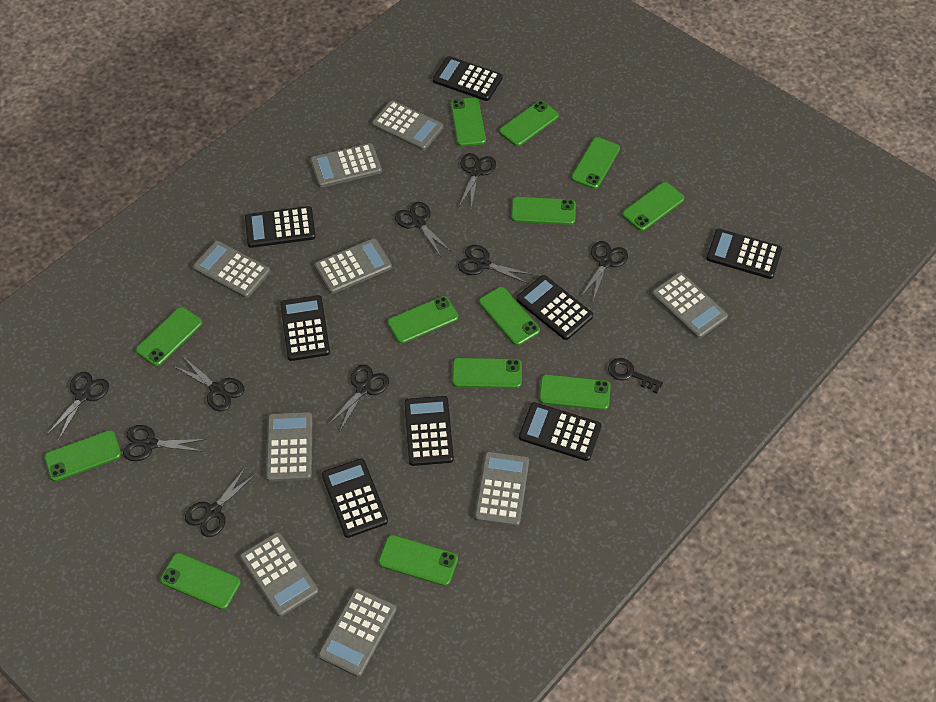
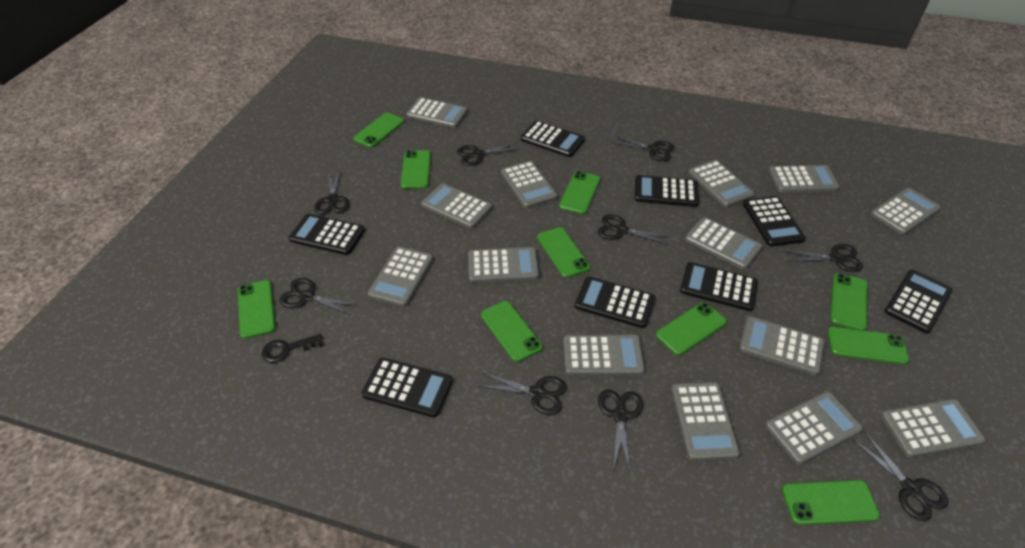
green phone: 13 -> 10
grey calculator: 9 -> 14

